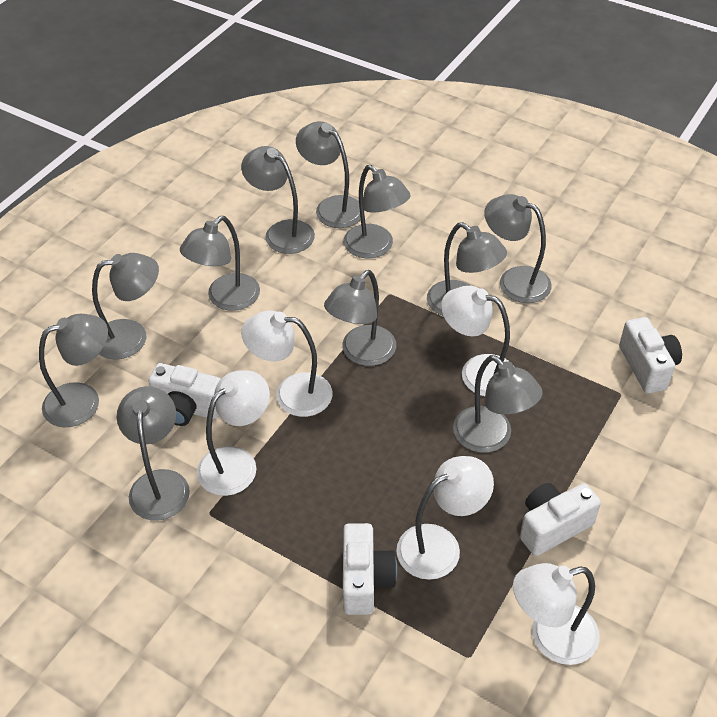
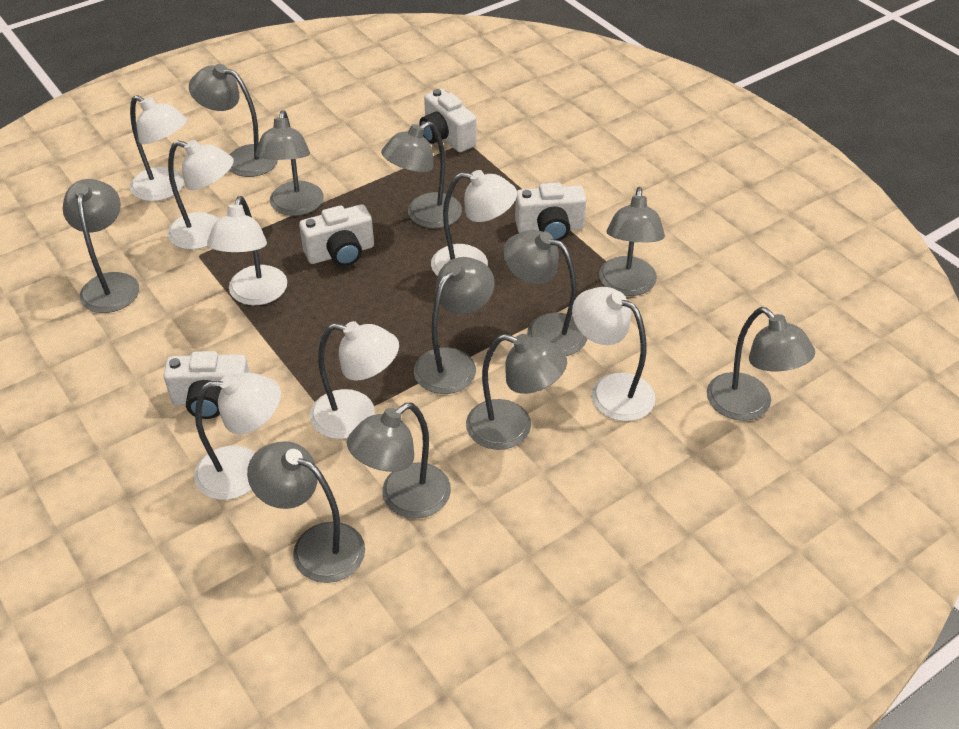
white lamp: 5 -> 7

